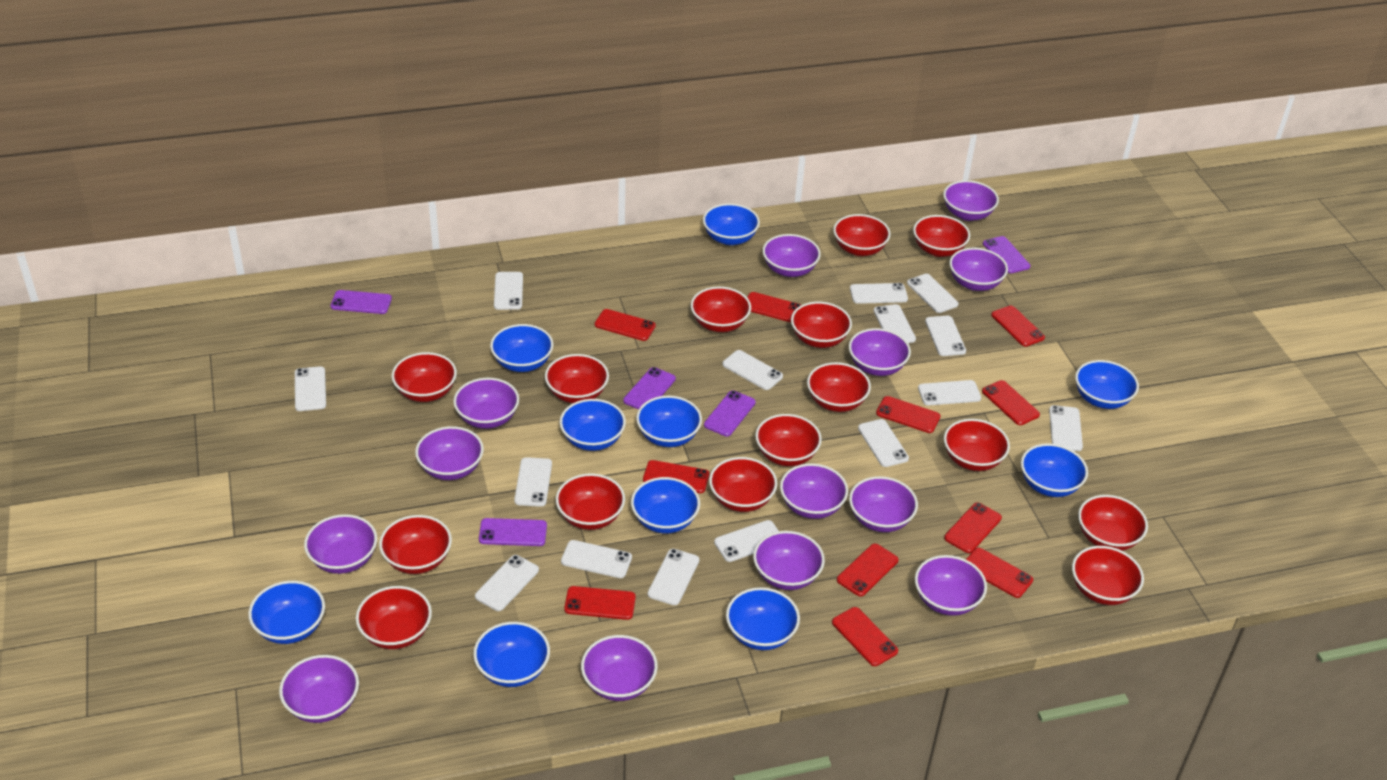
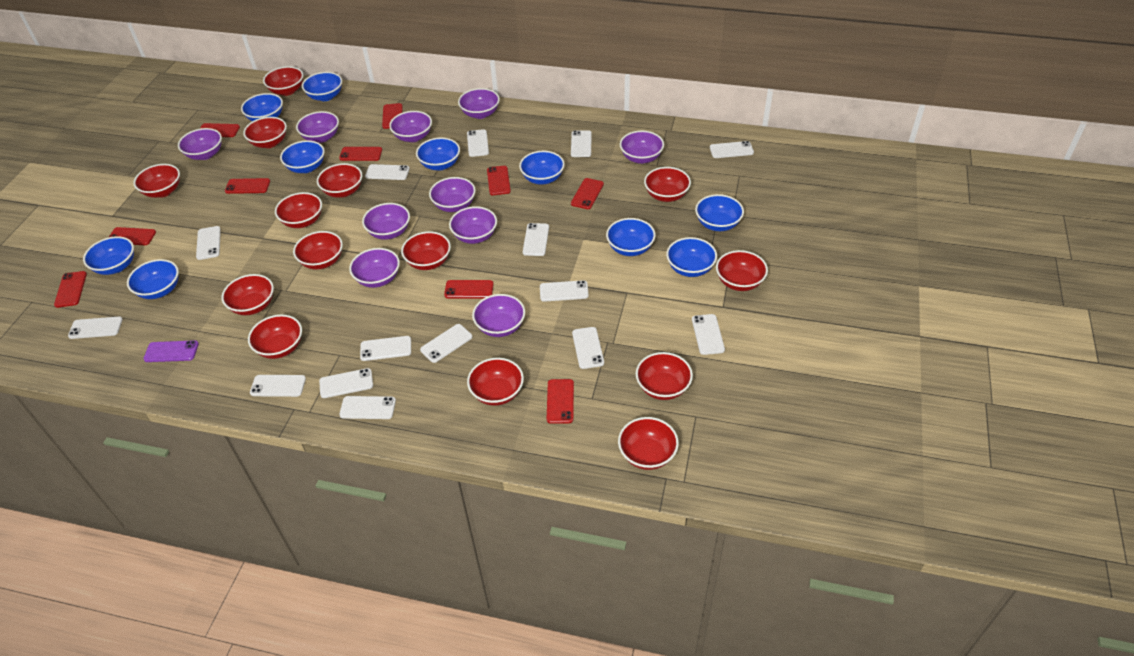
purple bowl: 13 -> 10
purple phone: 5 -> 1
red bowl: 15 -> 14
red phone: 11 -> 10

